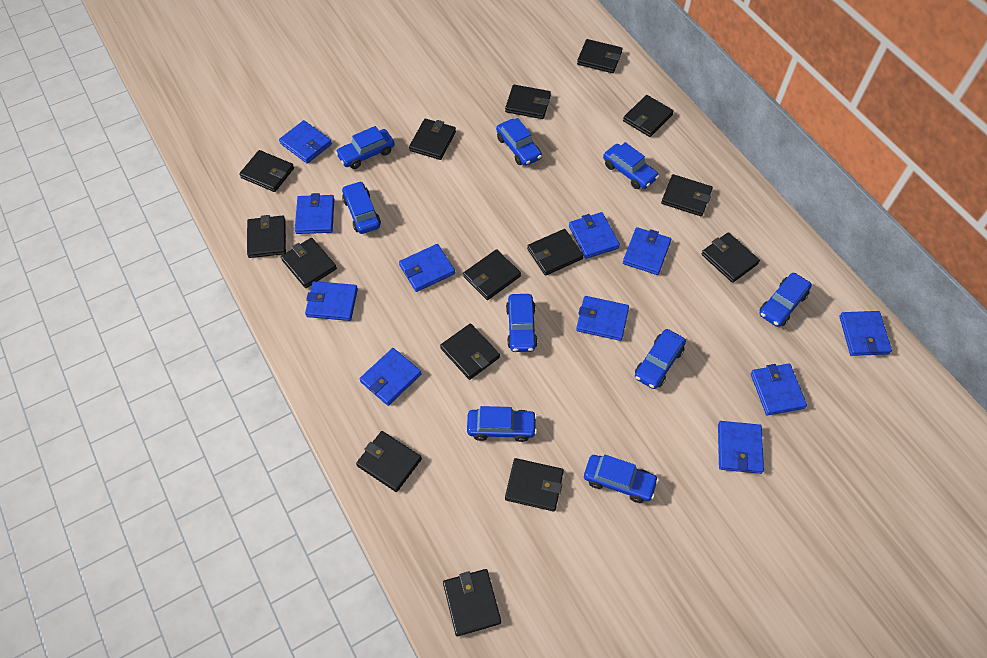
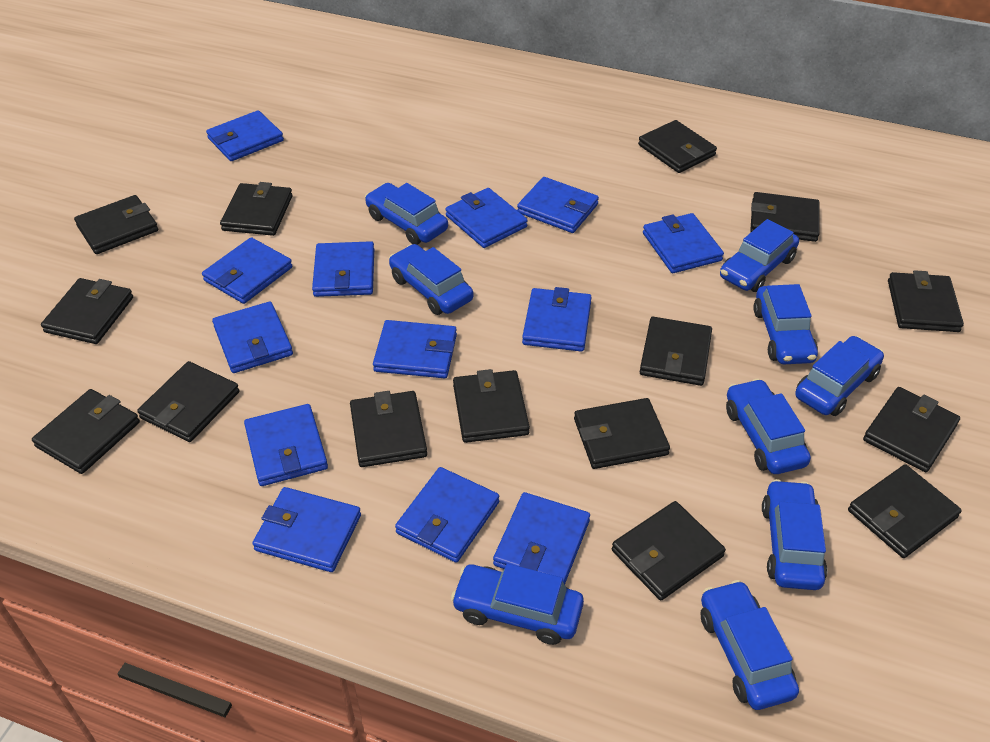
blue wallet: 11 -> 13

